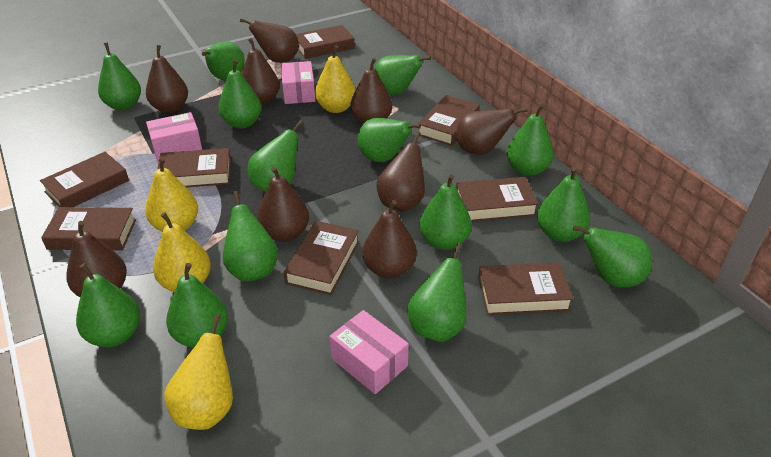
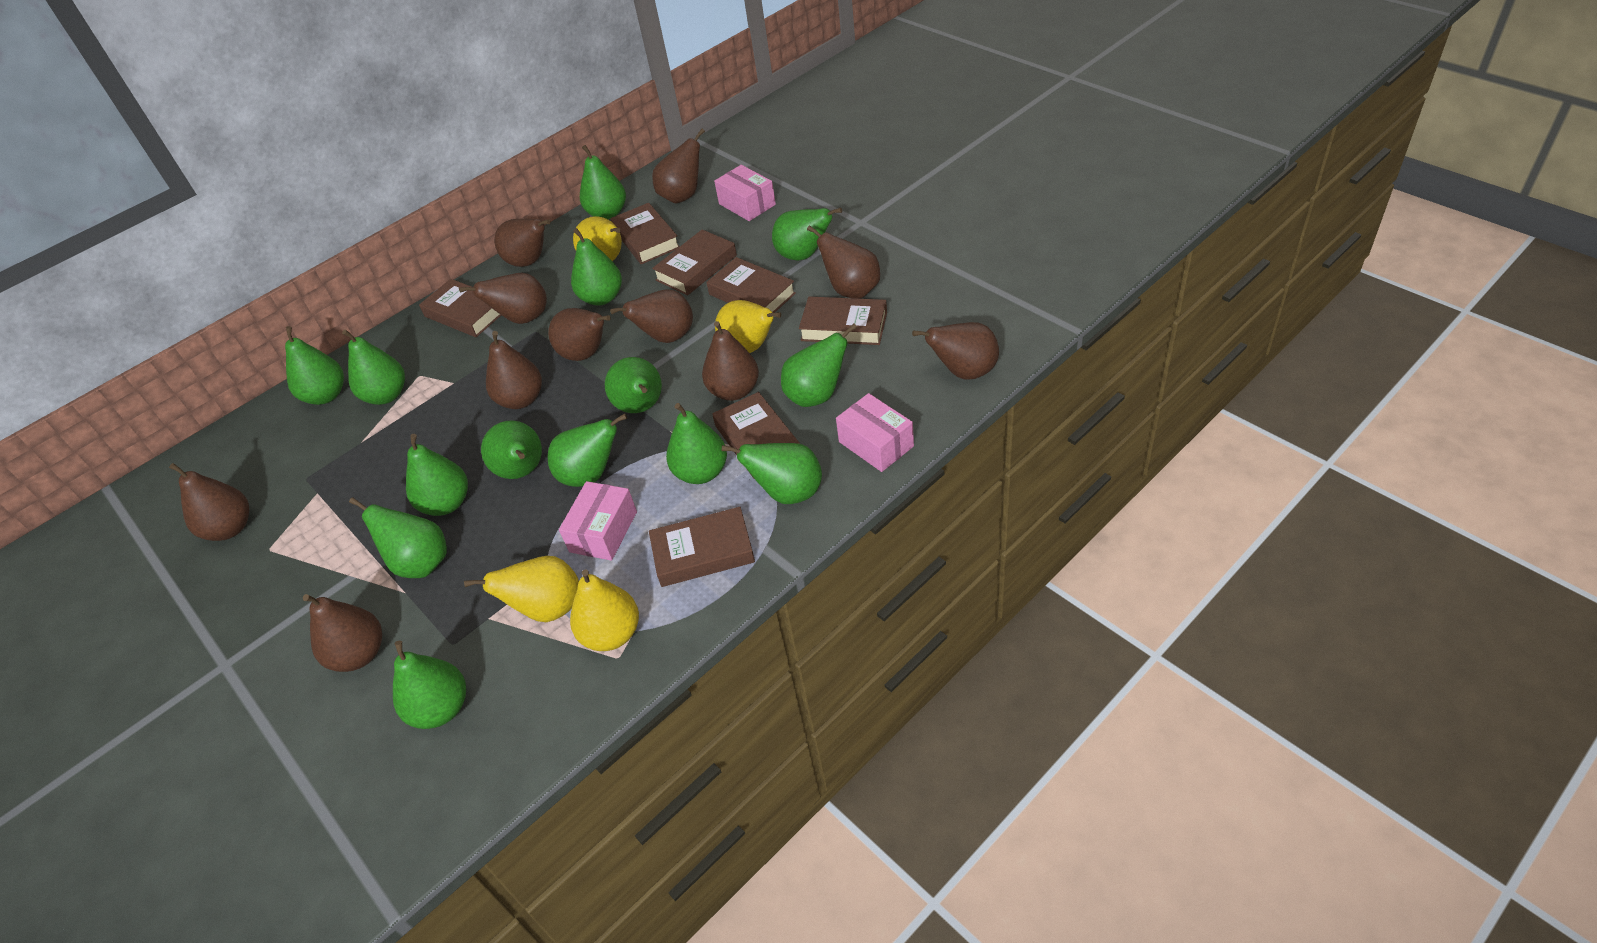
brown book: 8 -> 7
brown pear: 9 -> 11

